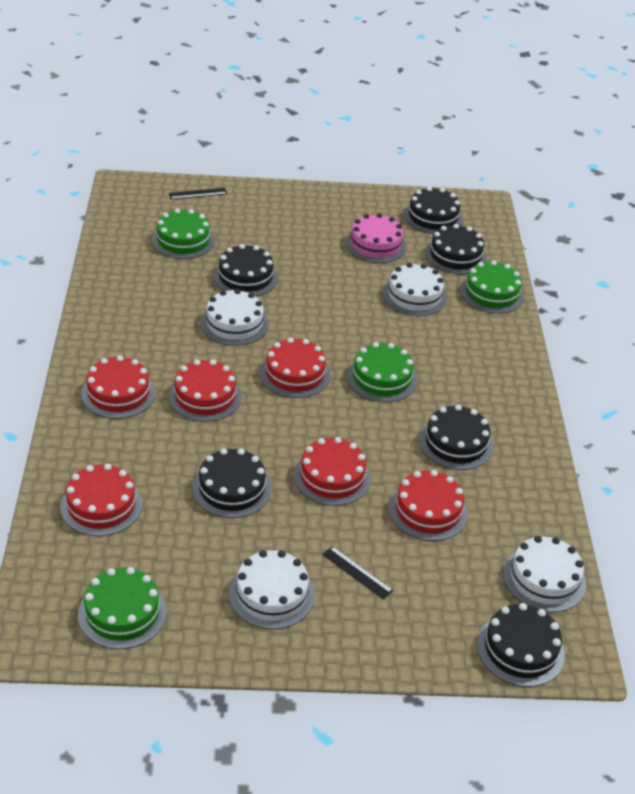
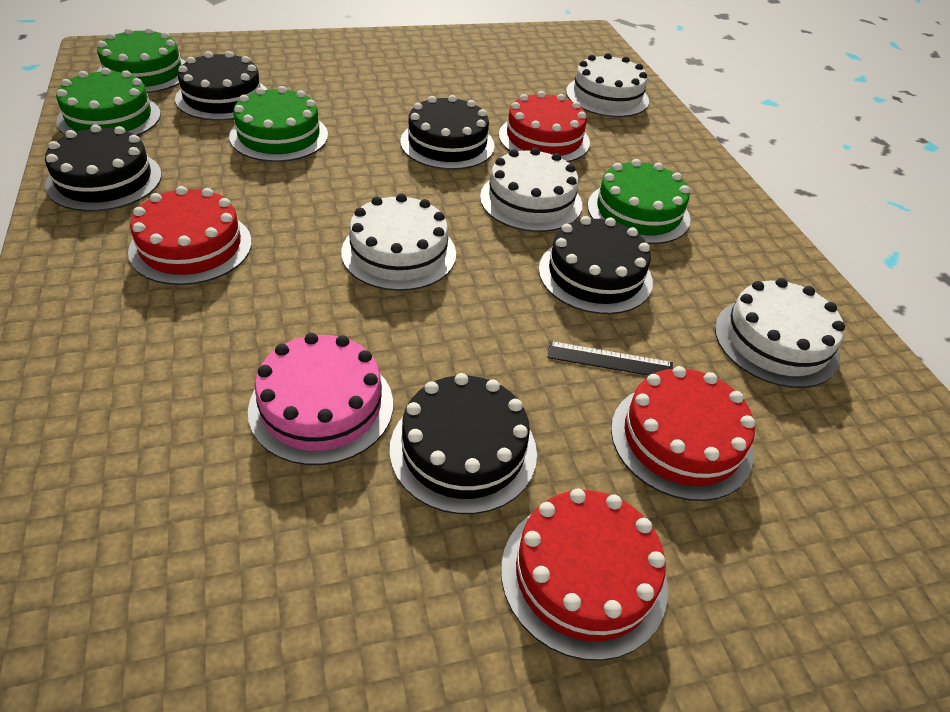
black cake: 6 -> 5
black ruler: 2 -> 1
red cake: 6 -> 4

